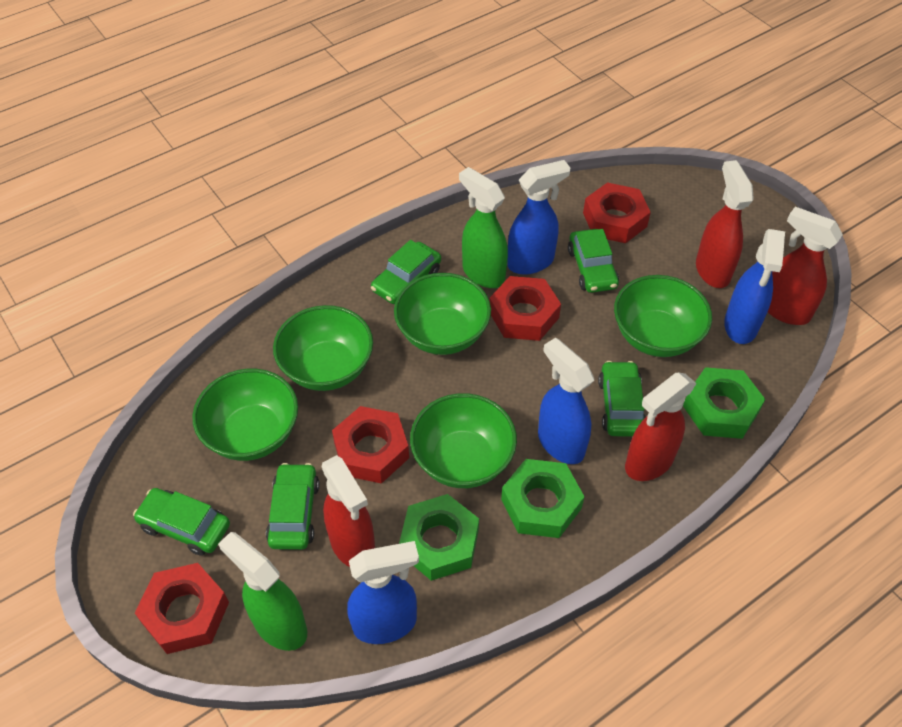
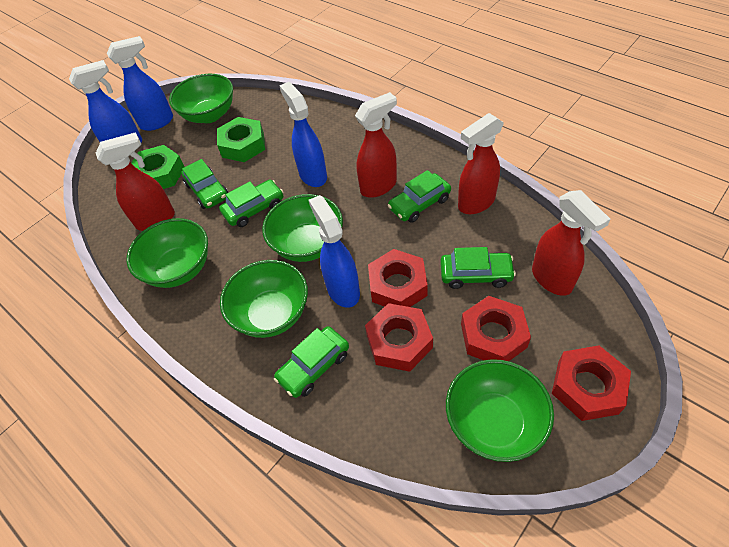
green nut: 3 -> 2
green spray bottle: 2 -> 0

